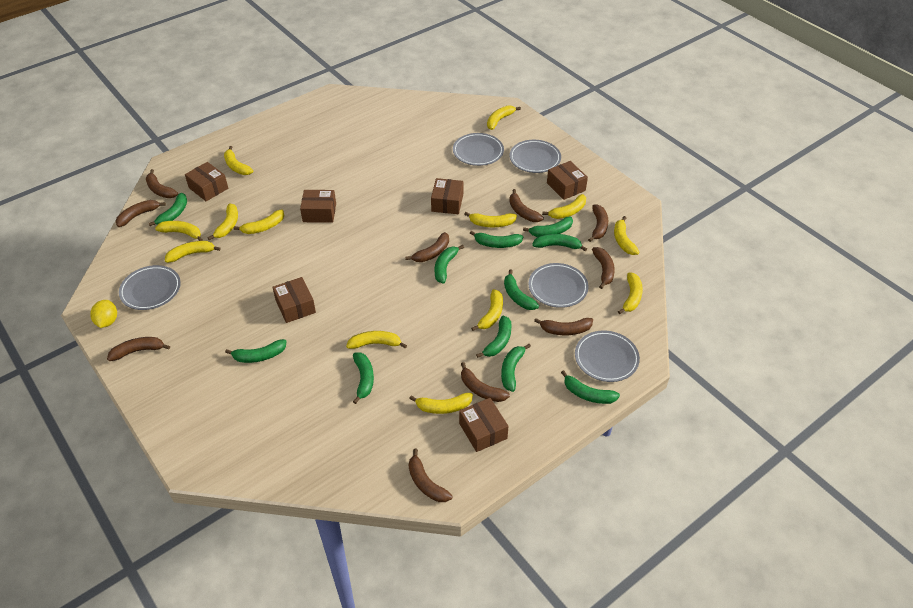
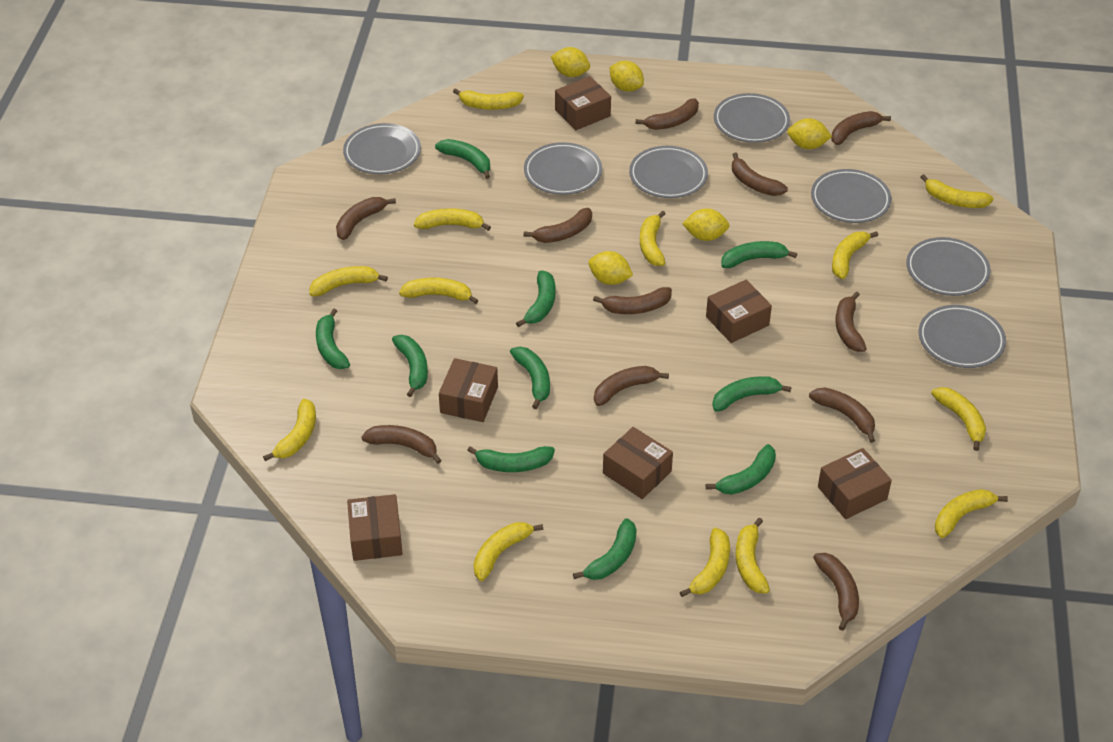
brown banana: 10 -> 11
green banana: 11 -> 10
grey plate: 5 -> 7
yellow lemon: 1 -> 5

